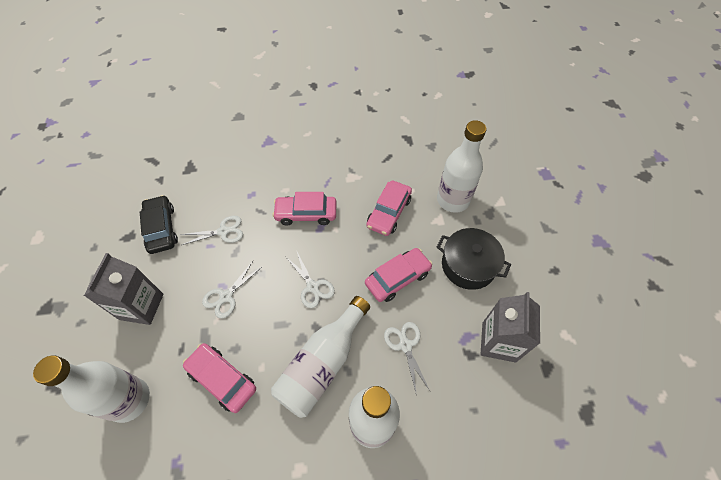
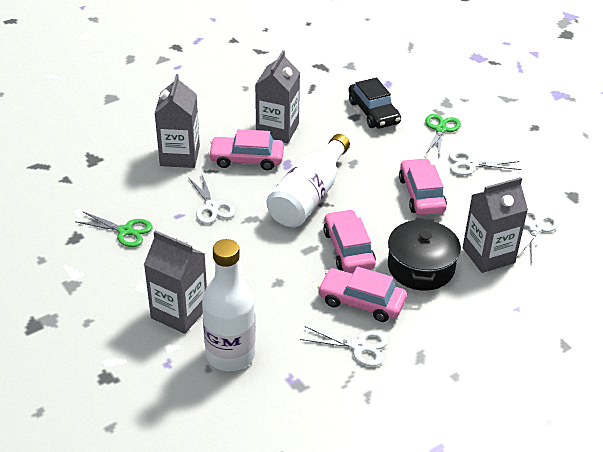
green scissors: 0 -> 2
grey carton: 2 -> 4
white bottle: 4 -> 2

